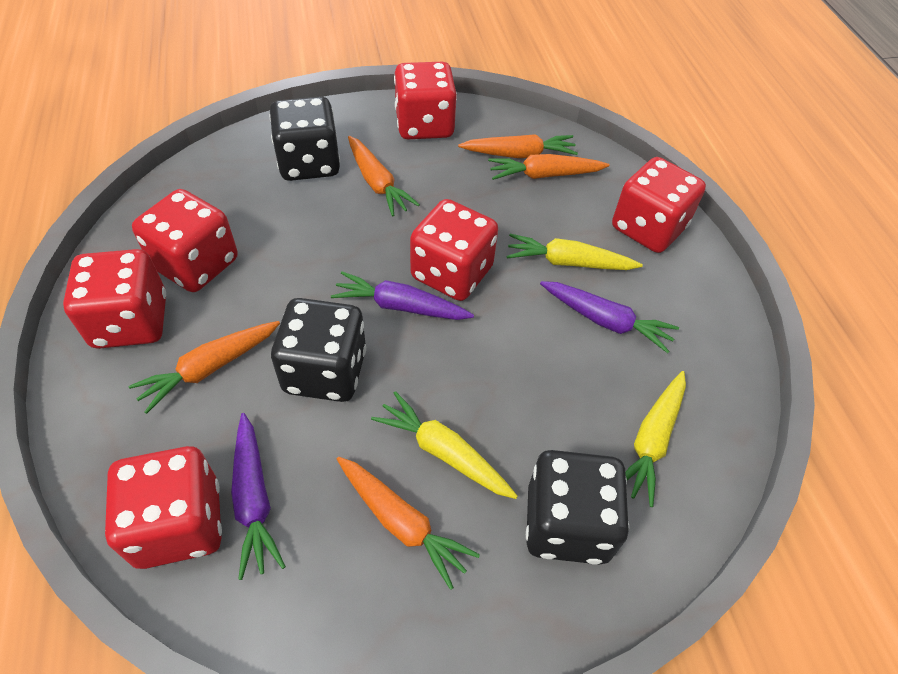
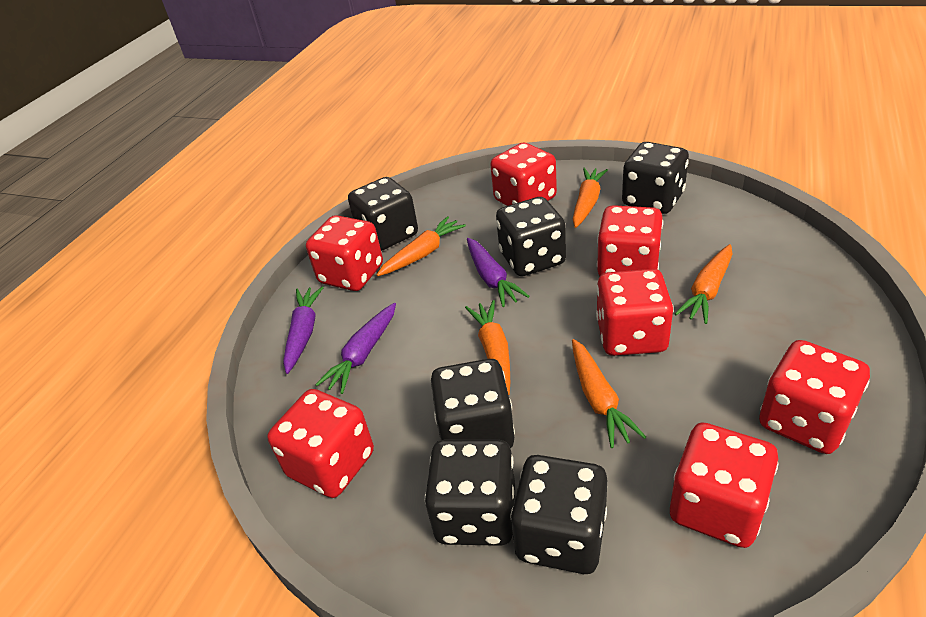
black dice: 3 -> 6
red dice: 6 -> 7
yellow carrot: 3 -> 0

